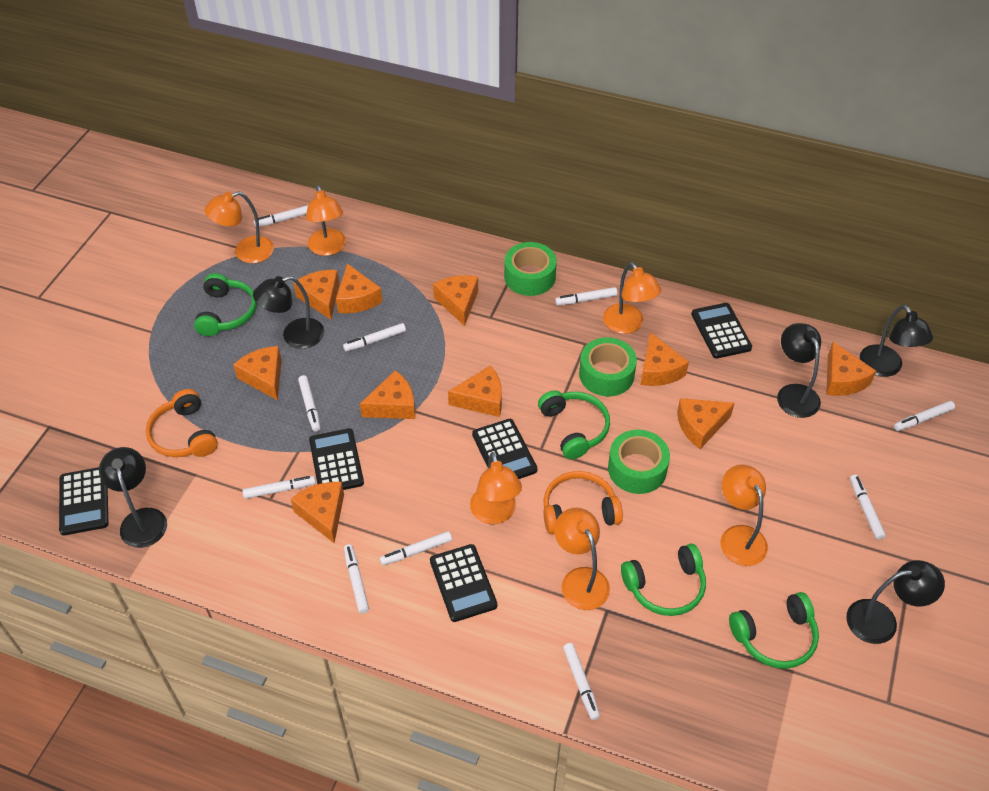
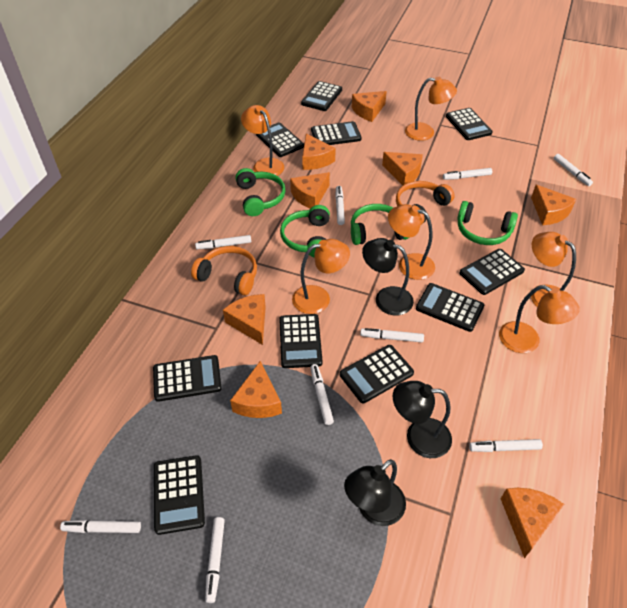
black calculator: 5 -> 10
black lamp: 5 -> 3
green tape: 3 -> 0
orange cheese: 10 -> 8
white marker: 10 -> 9

